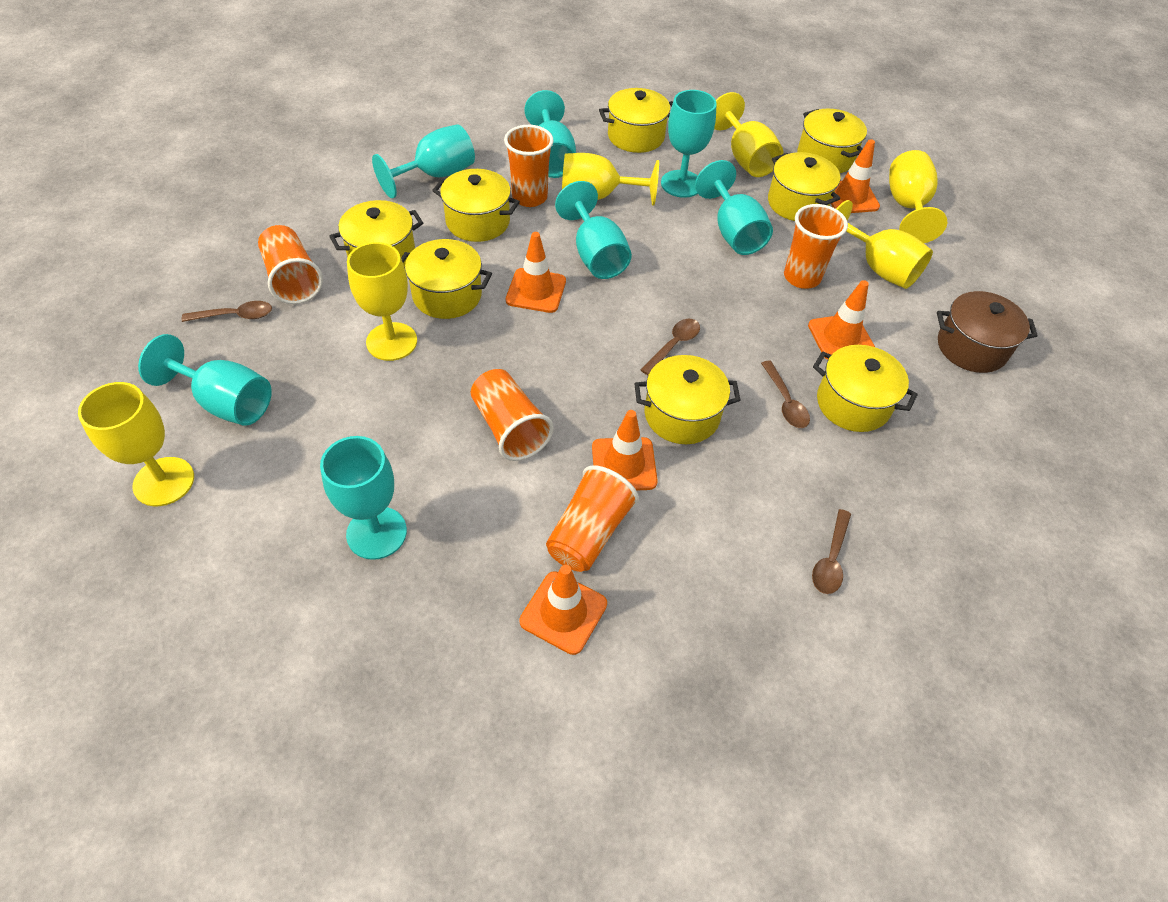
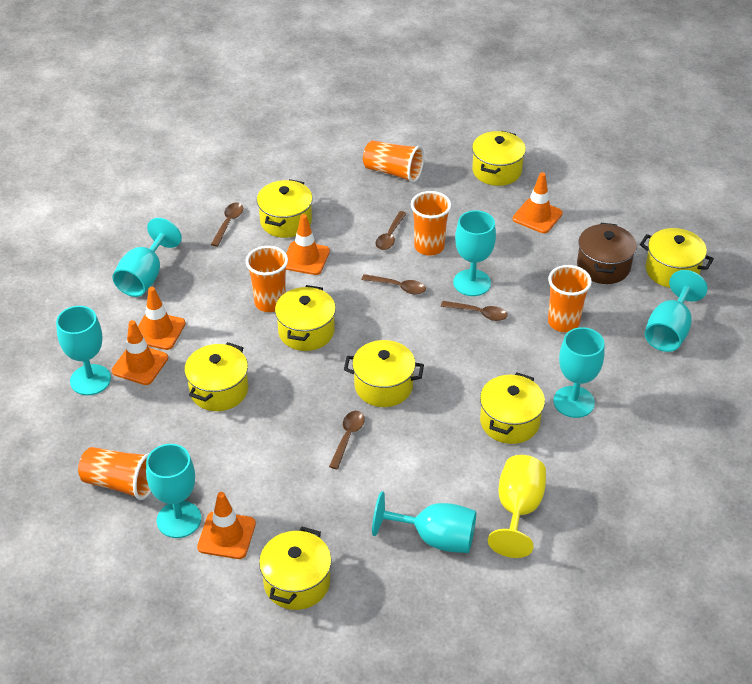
brown spoon: 4 -> 5
yellow goblet: 6 -> 1

